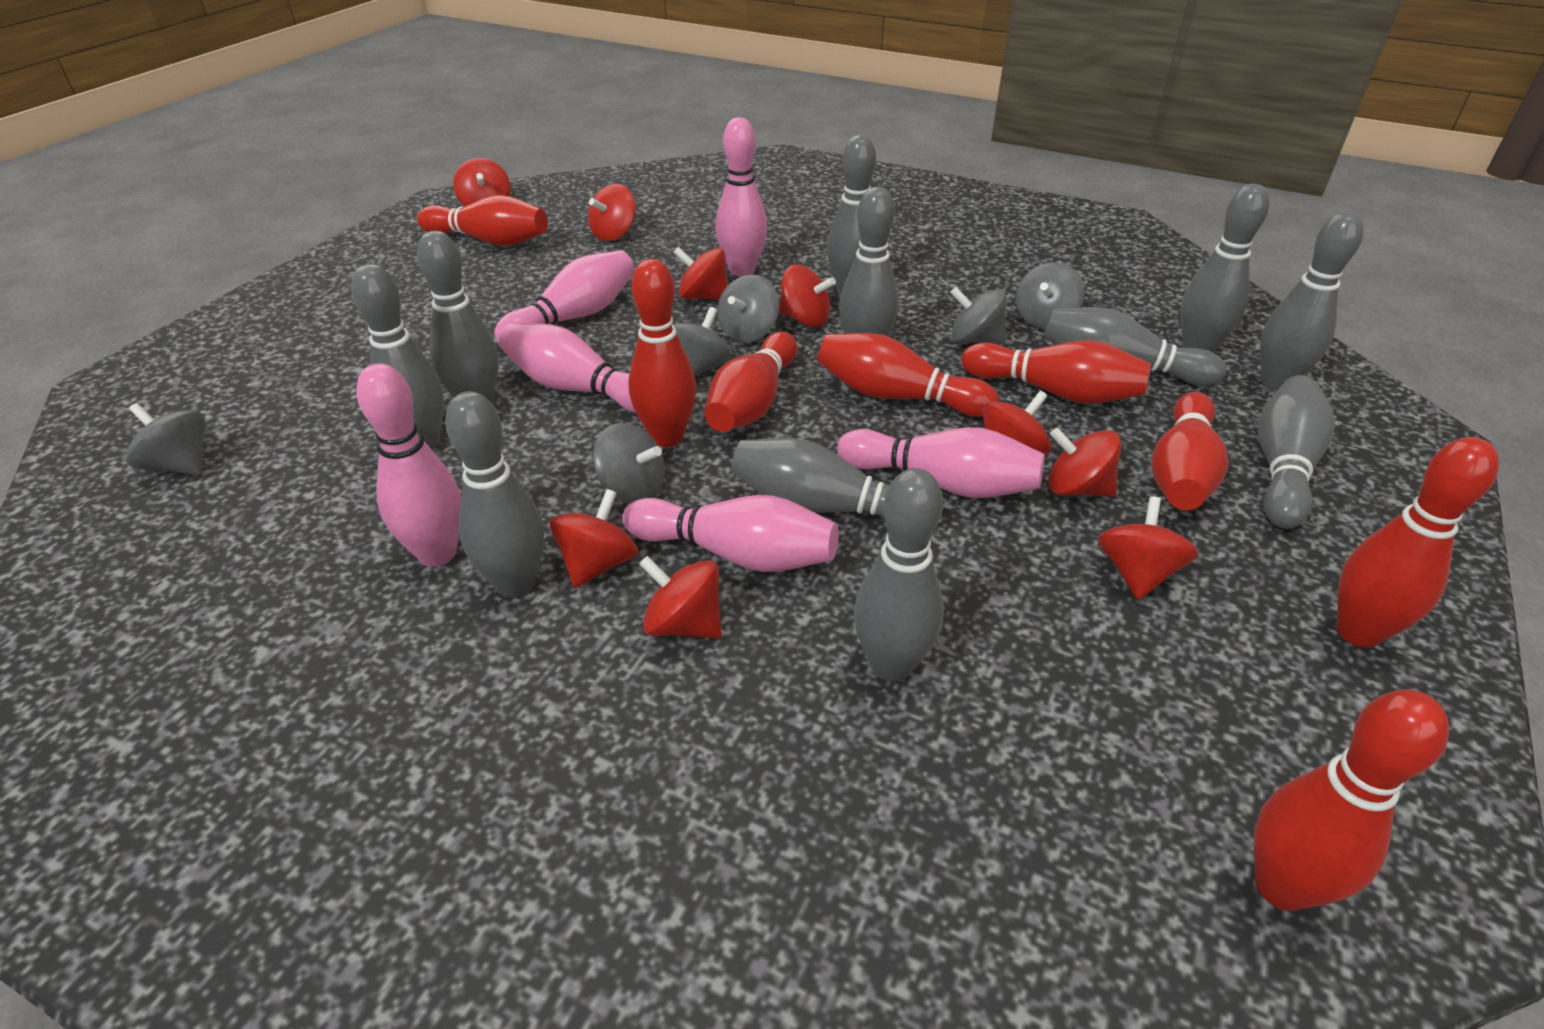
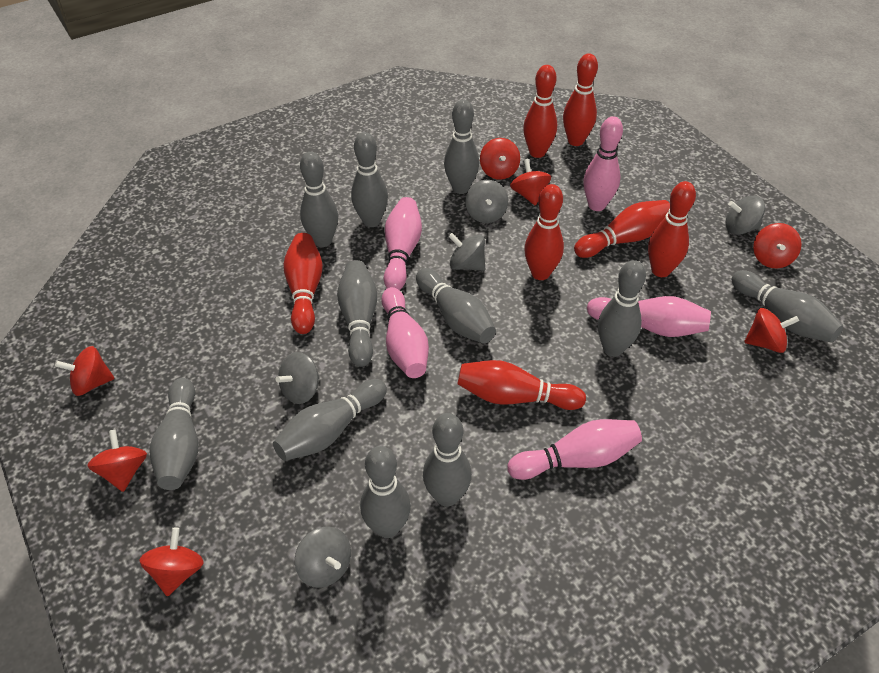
grey spinning top: 6 -> 5
pink bowling pin: 6 -> 5
red bowling pin: 8 -> 7
red spinning top: 9 -> 7

